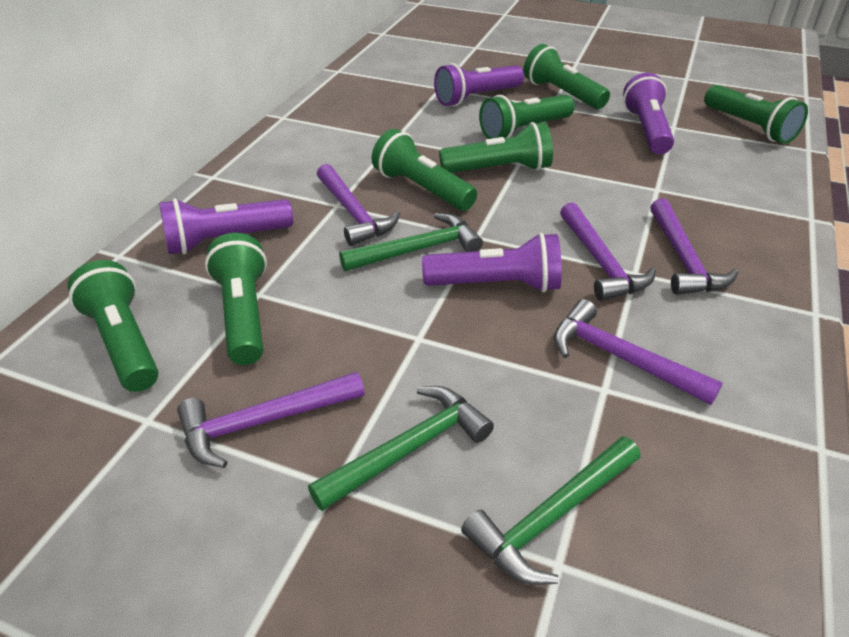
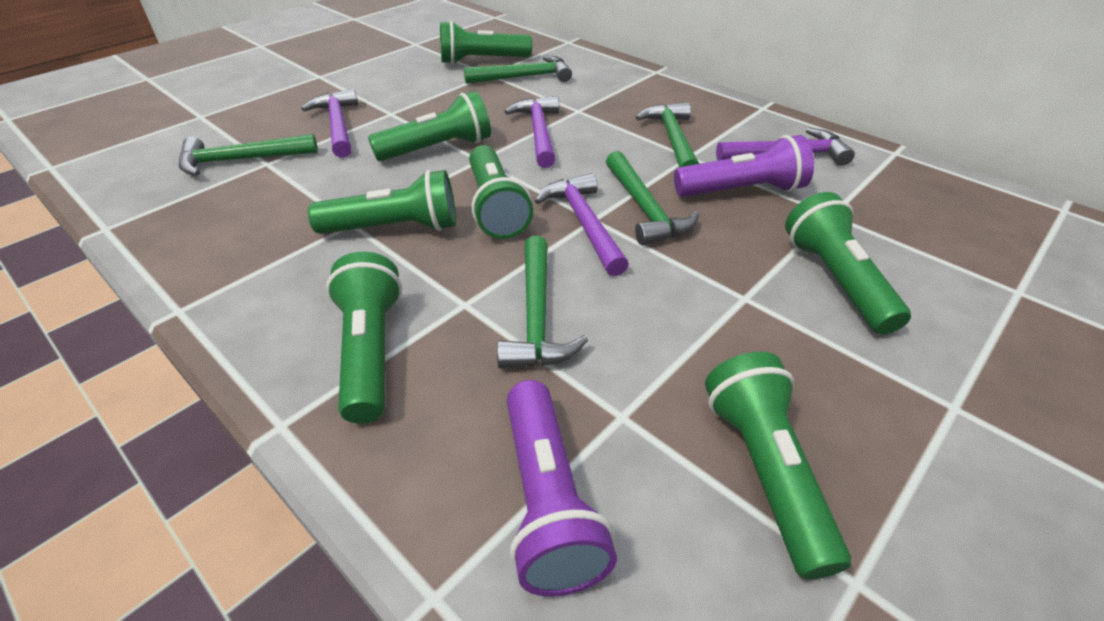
green hammer: 3 -> 5
purple flashlight: 4 -> 2
purple hammer: 5 -> 4

